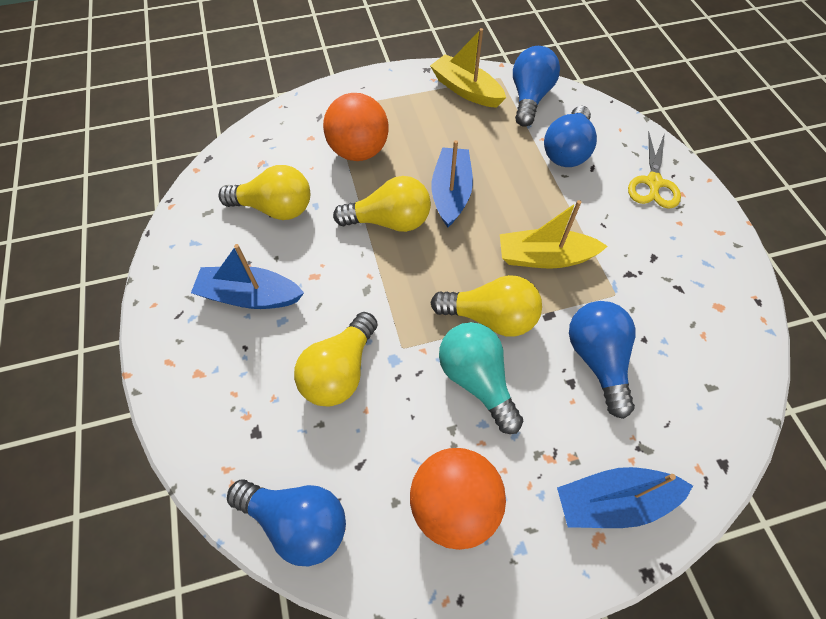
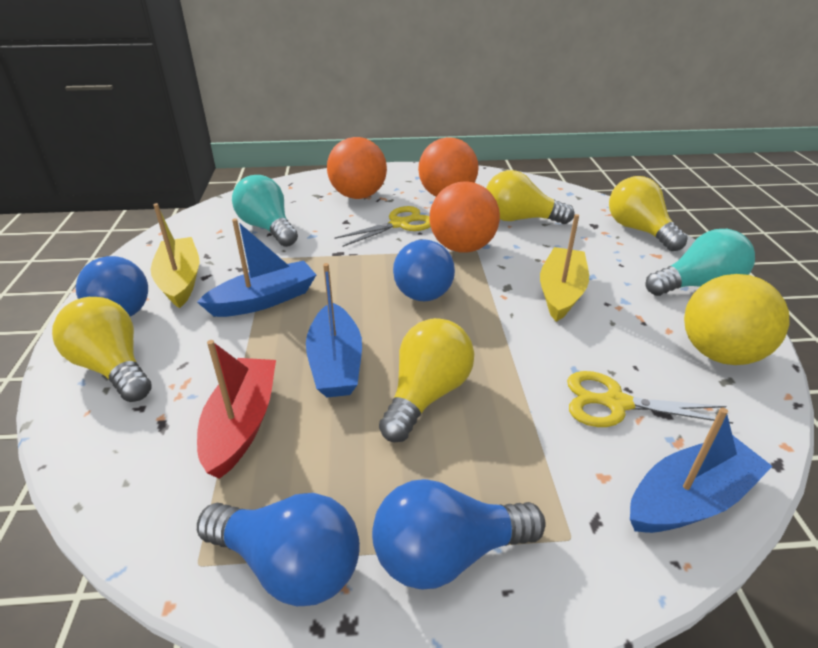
orange ball: 2 -> 3
red boat: 0 -> 1
turquoise light bulb: 1 -> 2
yellow ball: 0 -> 1
yellow scissors: 1 -> 2

